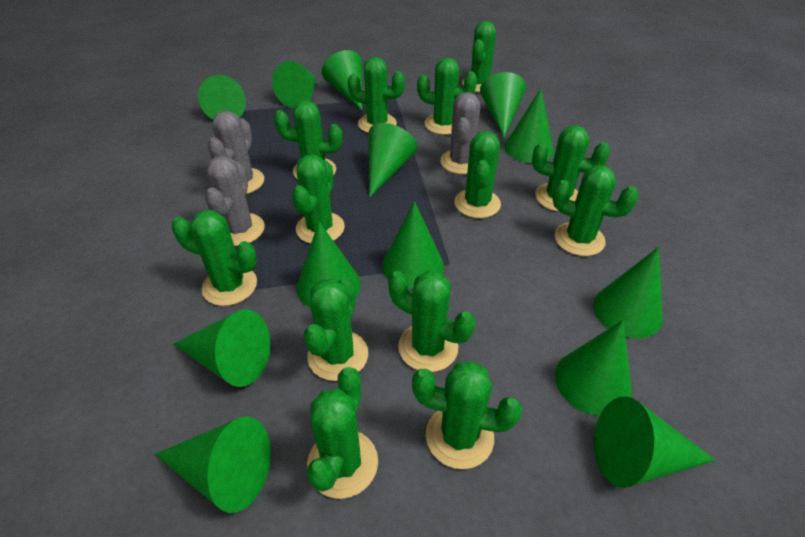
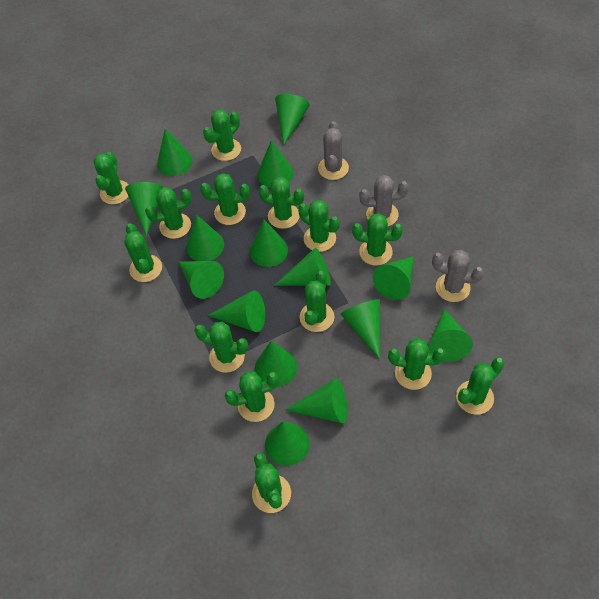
green cactus: 13 -> 14
green cone: 13 -> 15

